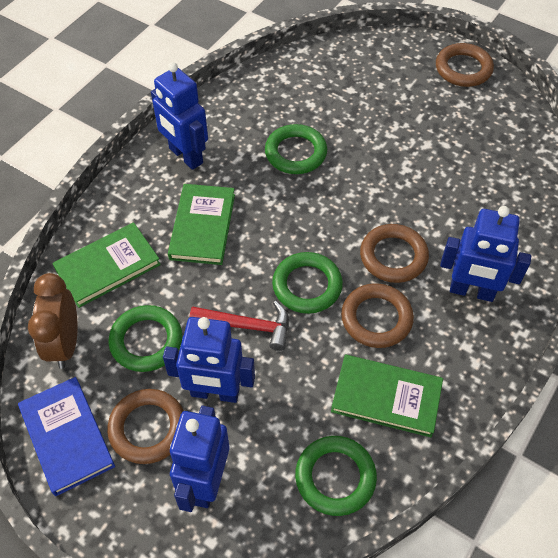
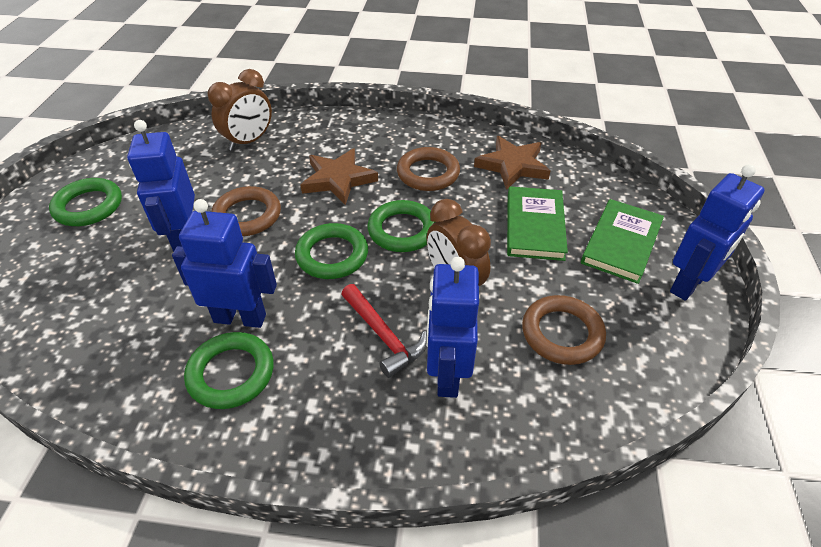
blue book: 1 -> 0
brown clock: 1 -> 2
brown ring: 4 -> 3
brown star: 0 -> 2
green book: 3 -> 2

